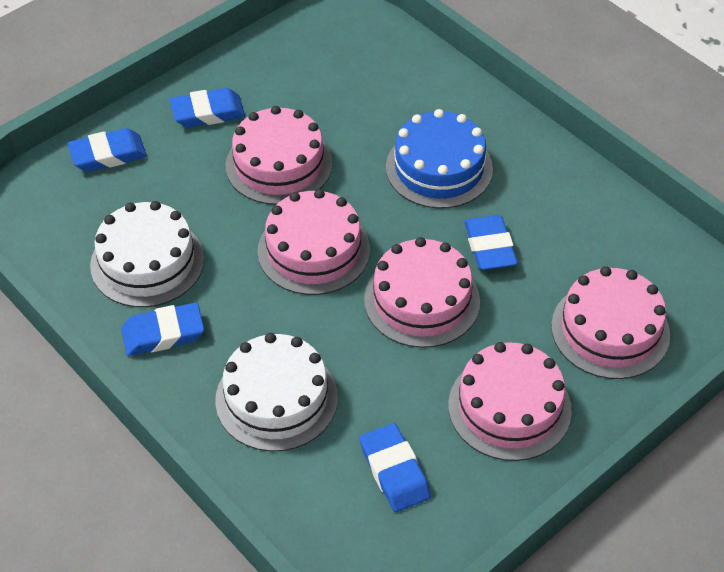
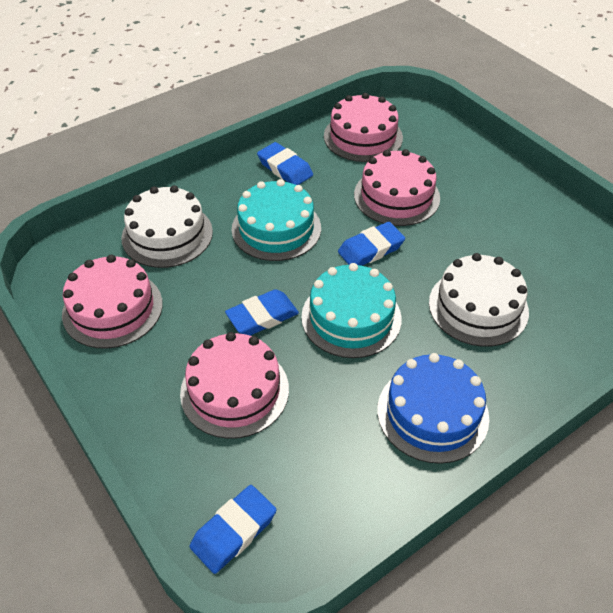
blue eraser: 5 -> 4
pink cake: 5 -> 4
turquoise cake: 0 -> 2

